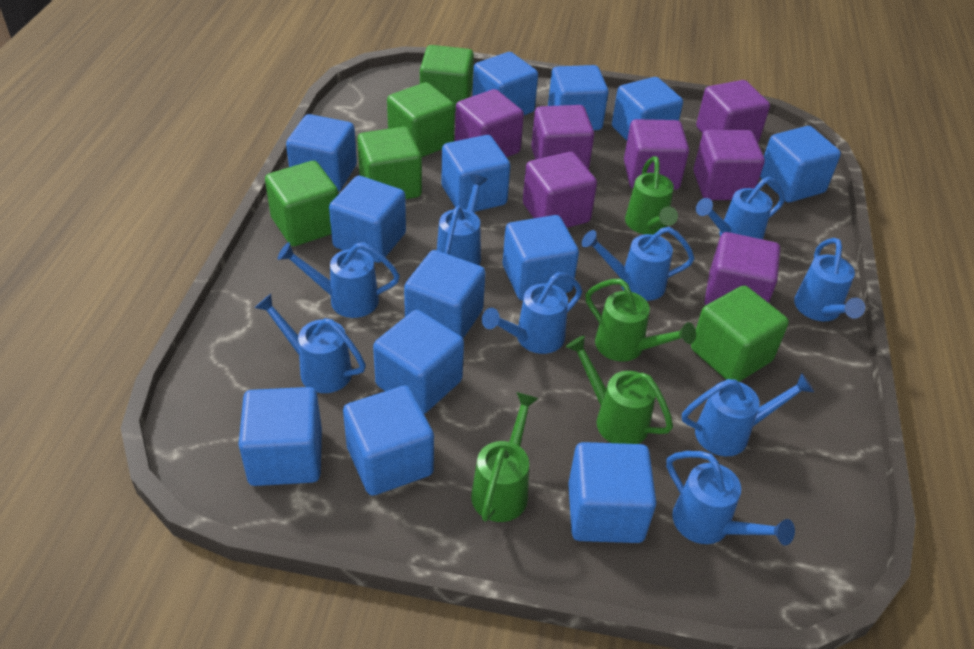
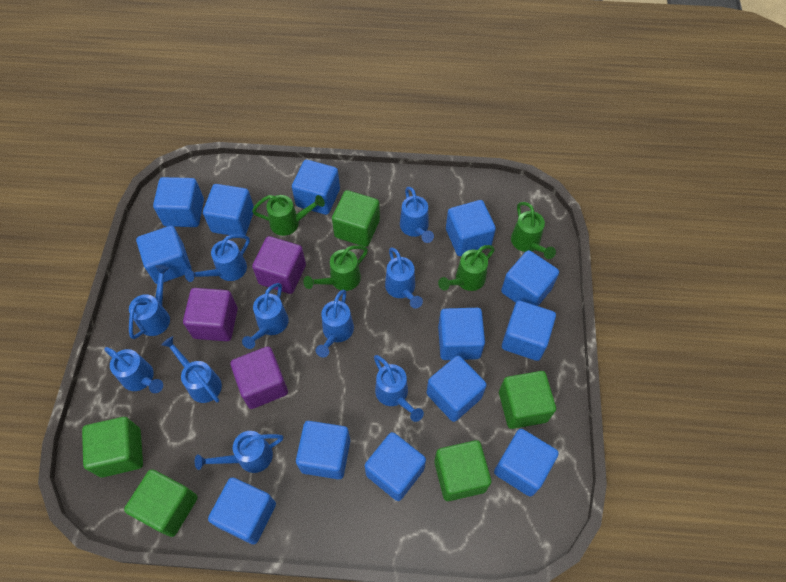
blue watering can: 9 -> 10
purple cube: 7 -> 3

